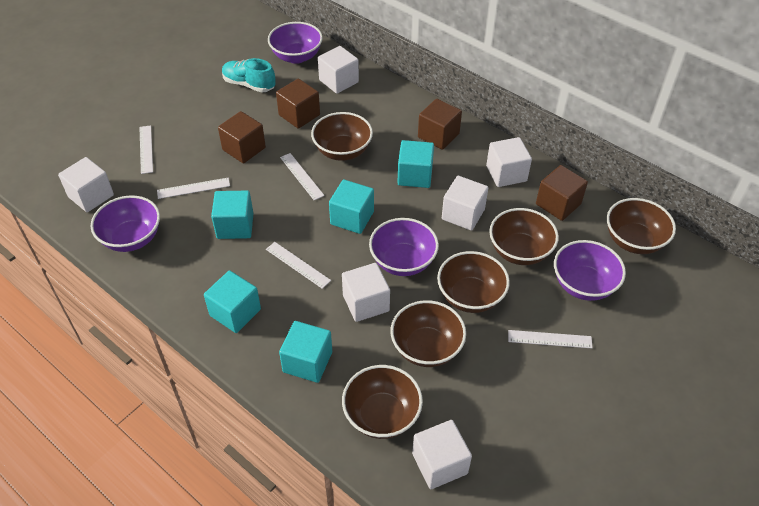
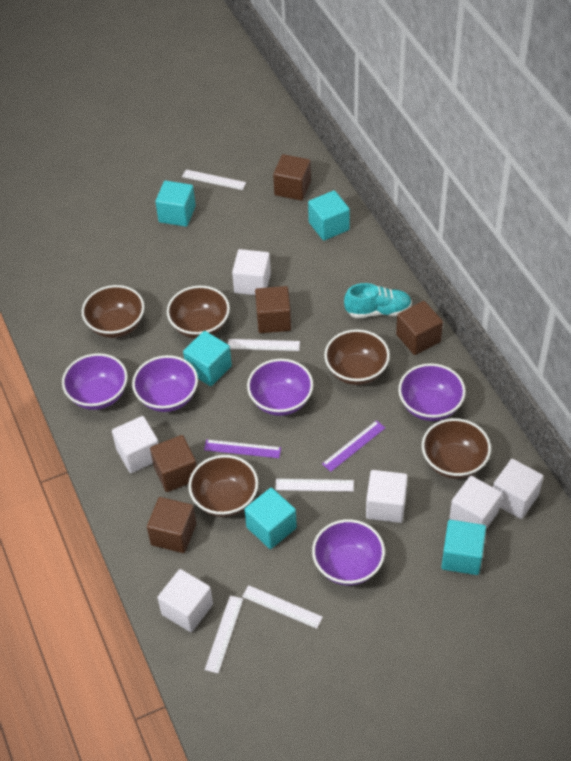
brown bowl: 6 -> 5
brown cube: 4 -> 5
purple bowl: 4 -> 5
purple ruler: 0 -> 2

